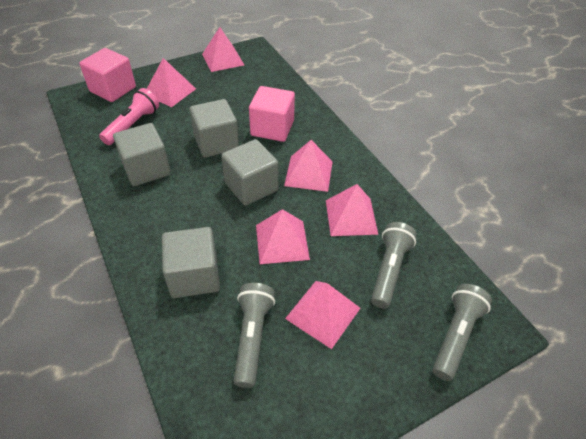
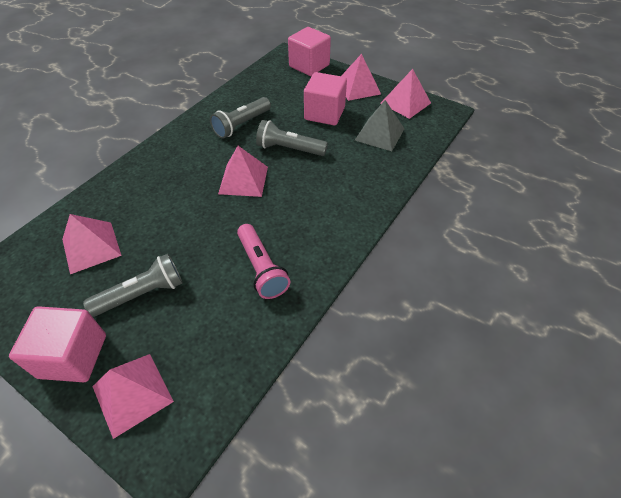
grey cube: 4 -> 0
grey pyramid: 0 -> 1
pink cube: 2 -> 3
pink pyramid: 6 -> 5

